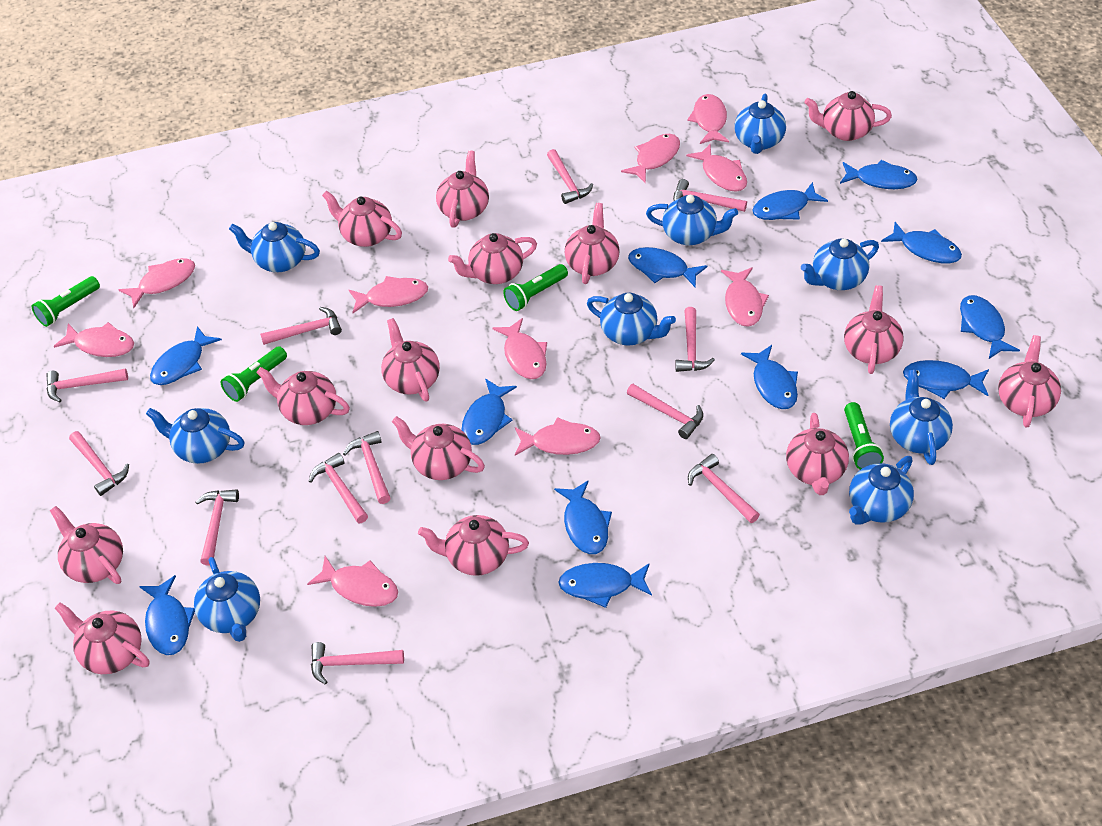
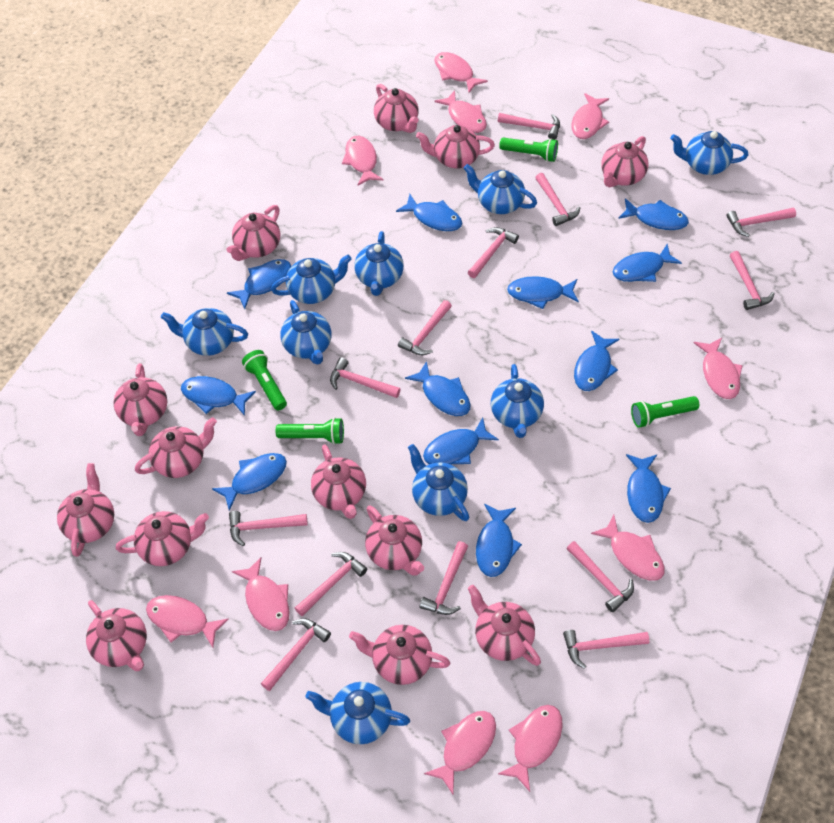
pink hammer: 12 -> 13
pink teapot: 14 -> 13

